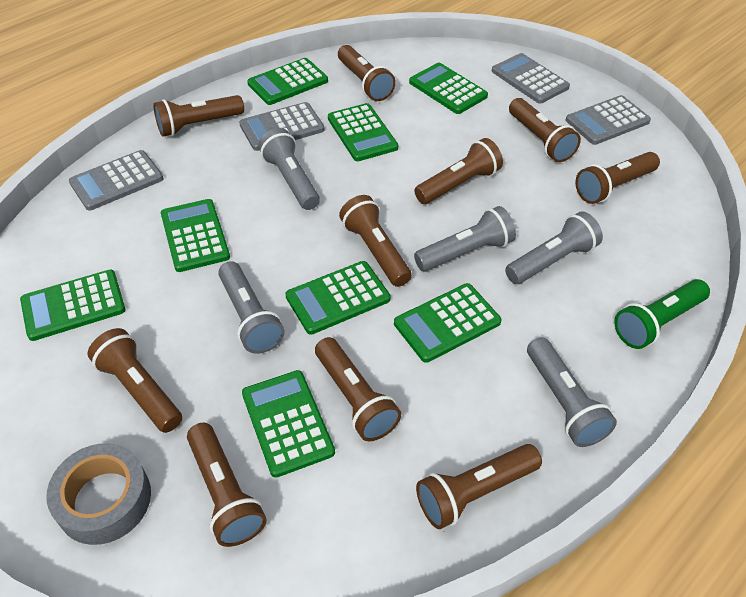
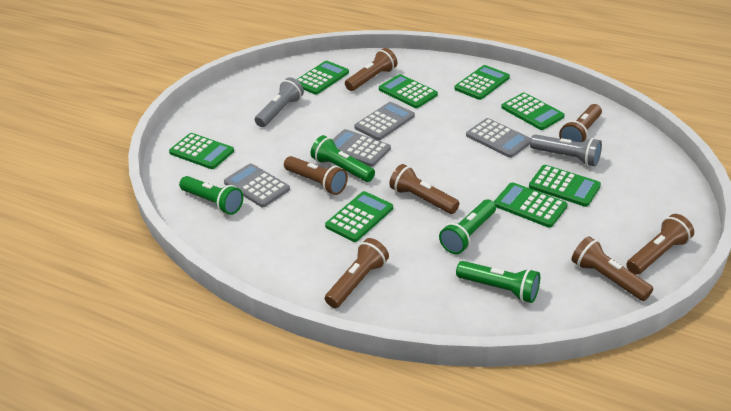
brown flashlight: 10 -> 7
green flashlight: 1 -> 4
grey flashlight: 5 -> 2
grey tape: 1 -> 0

